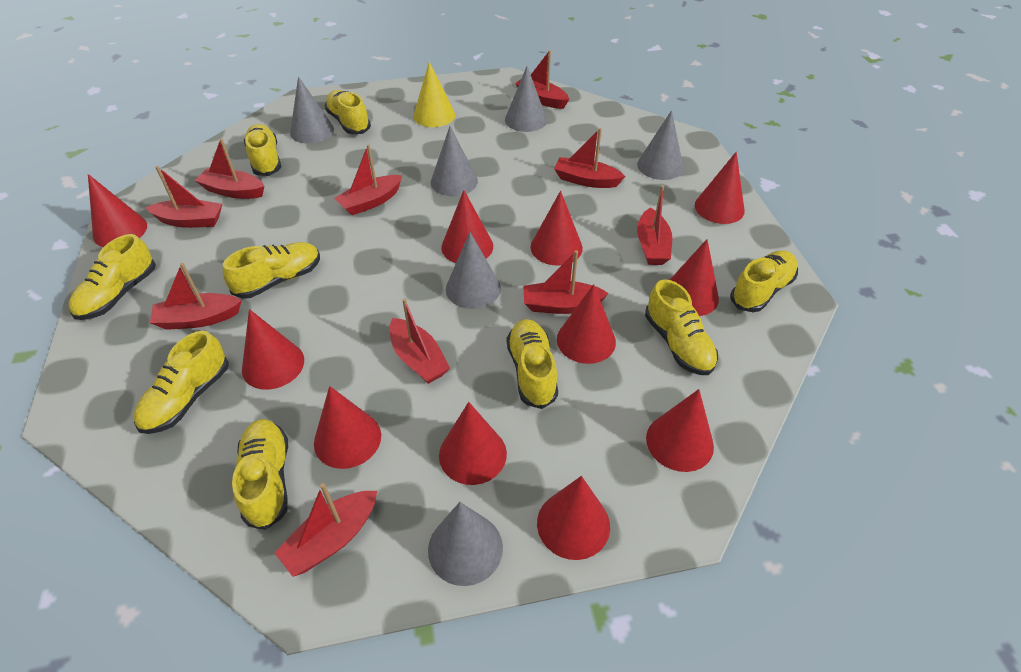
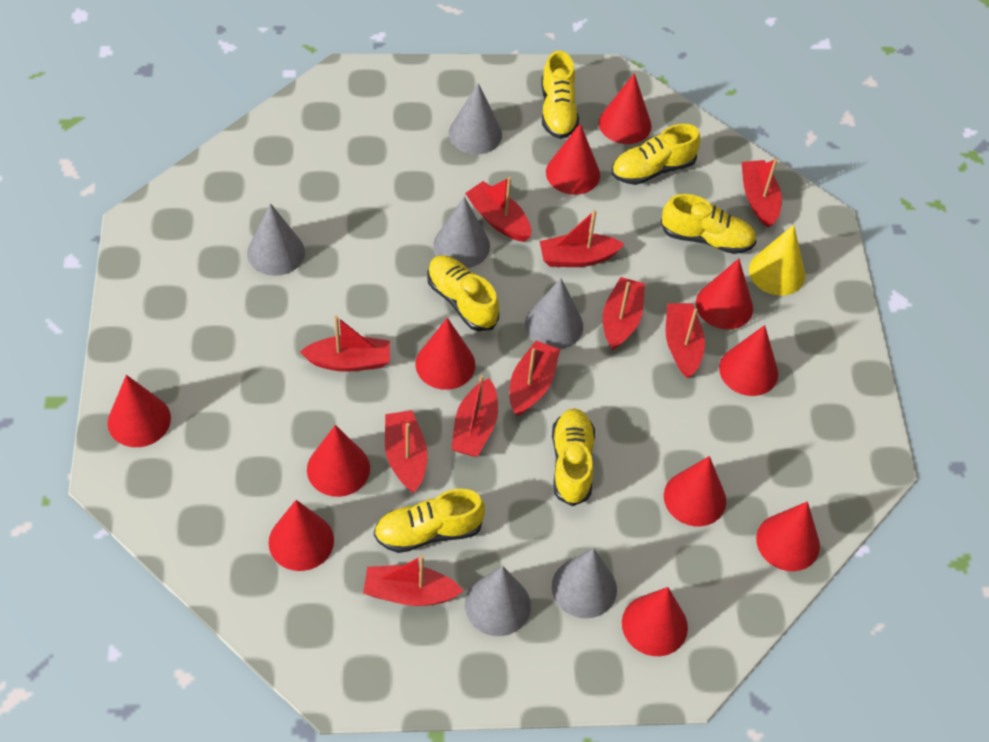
yellow shoe: 9 -> 6

